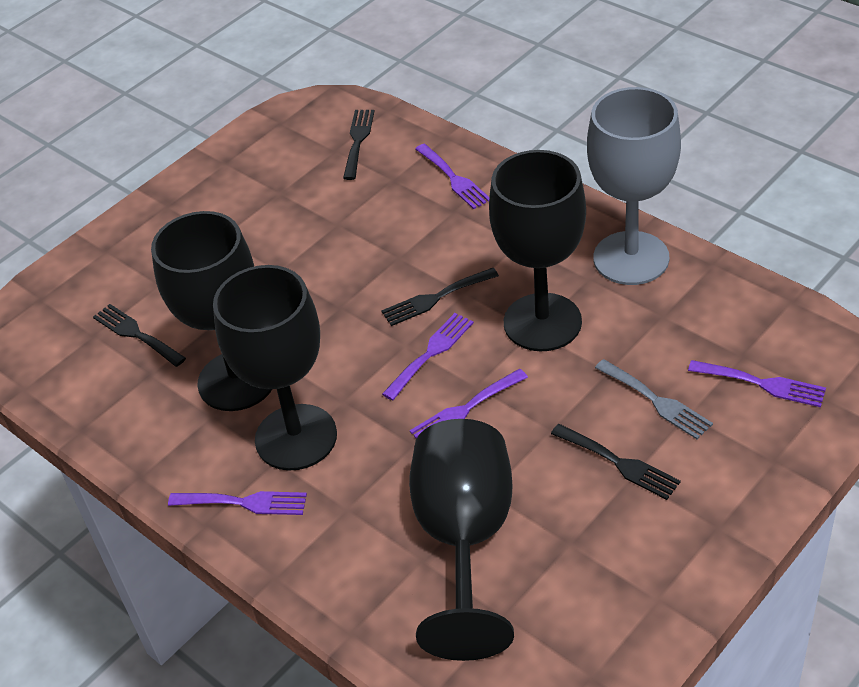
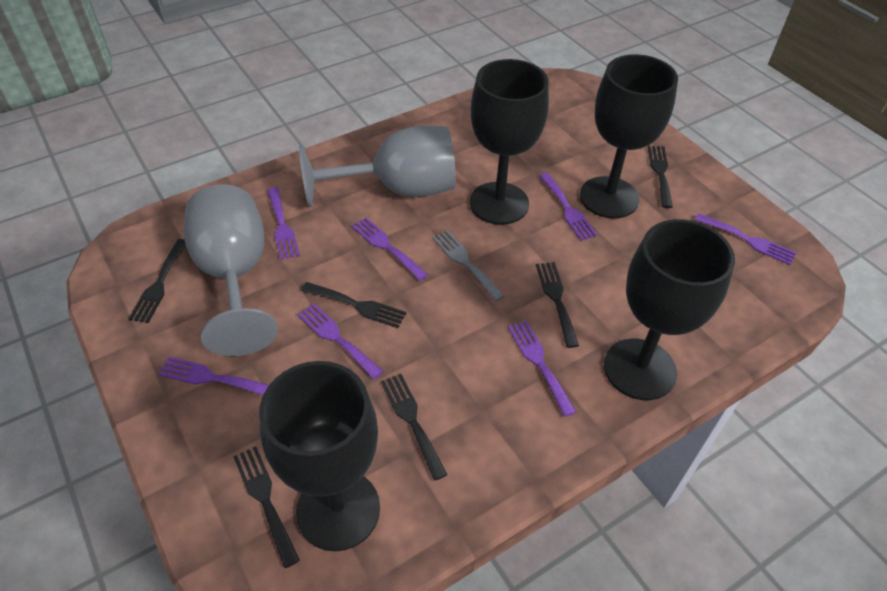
black fork: 4 -> 6
grey goblet: 1 -> 2
purple fork: 5 -> 7

